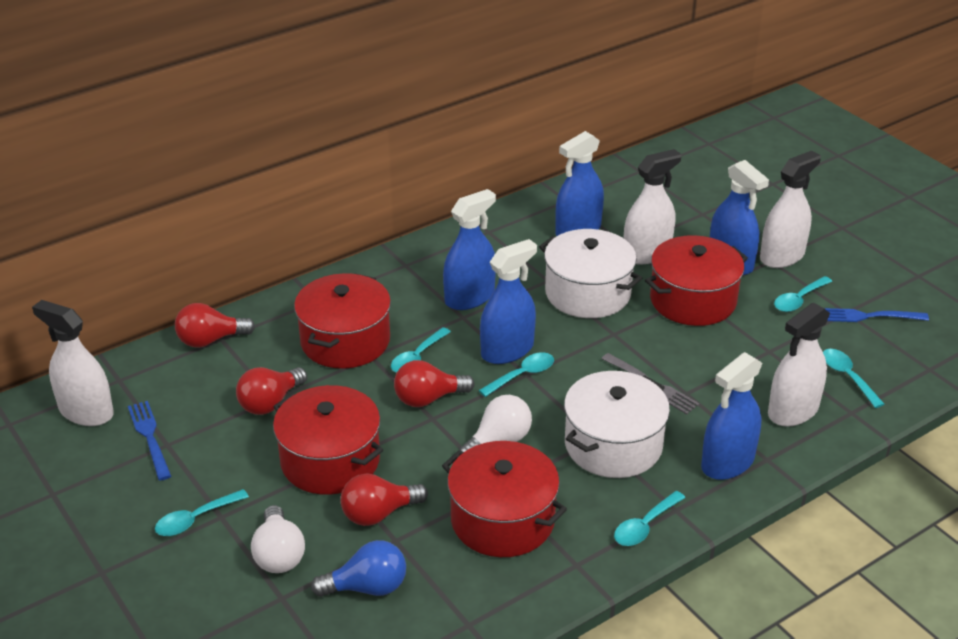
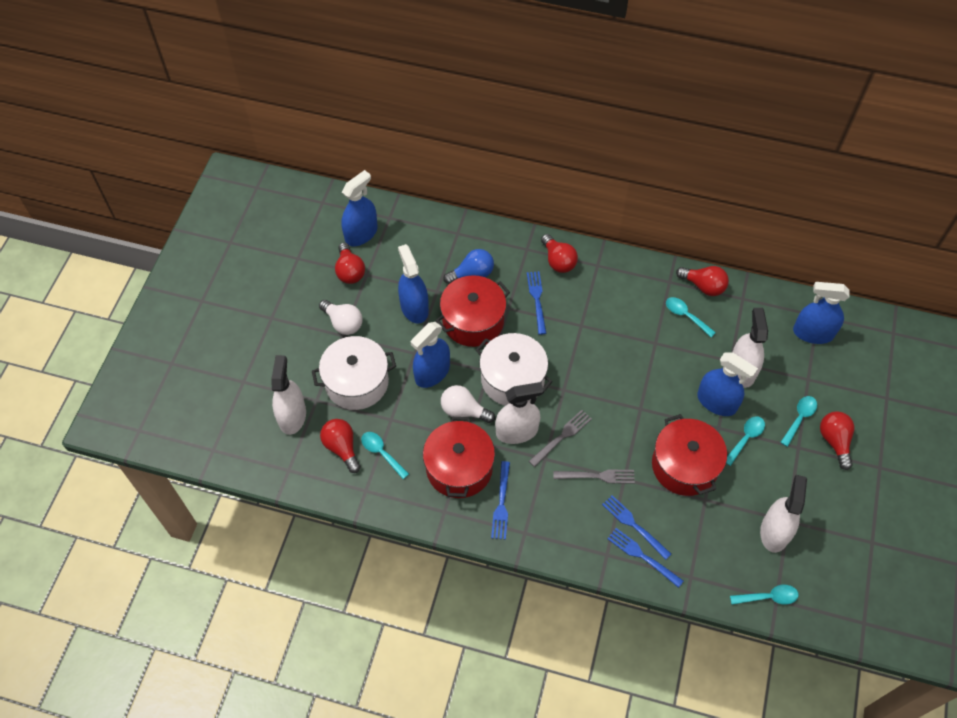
blue fork: 2 -> 4
grey fork: 1 -> 2
red light bulb: 4 -> 5
red pot: 4 -> 3
turquoise spoon: 6 -> 5

